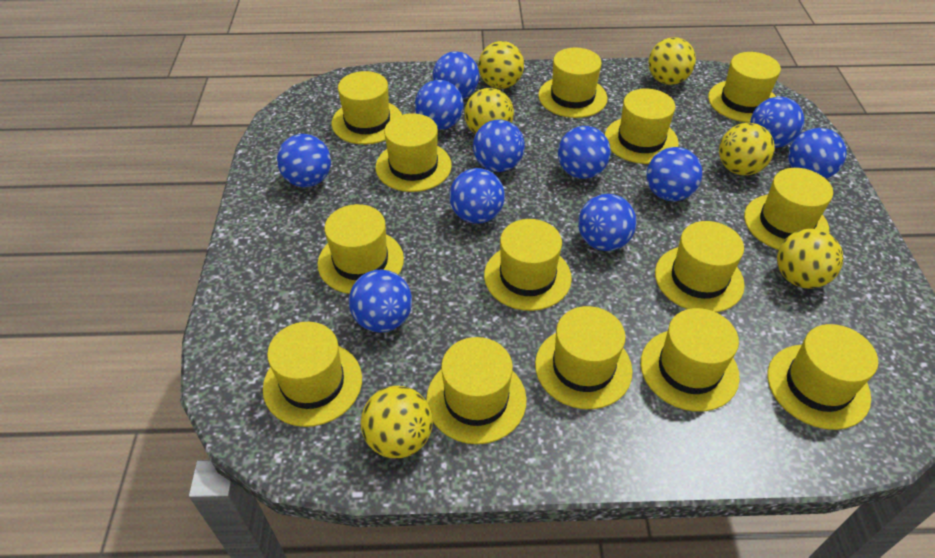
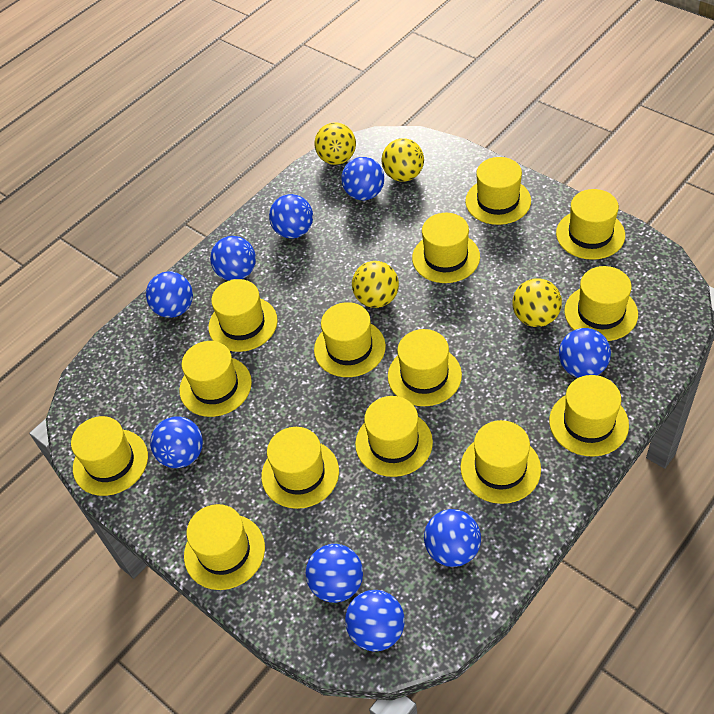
blue ball: 11 -> 9
yellow ball: 6 -> 4

